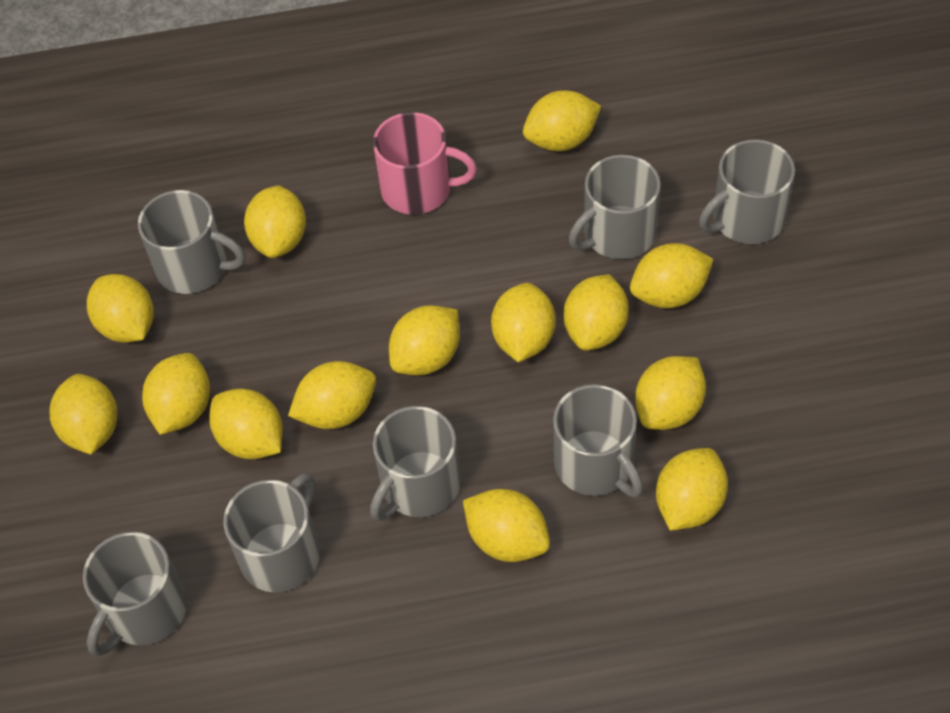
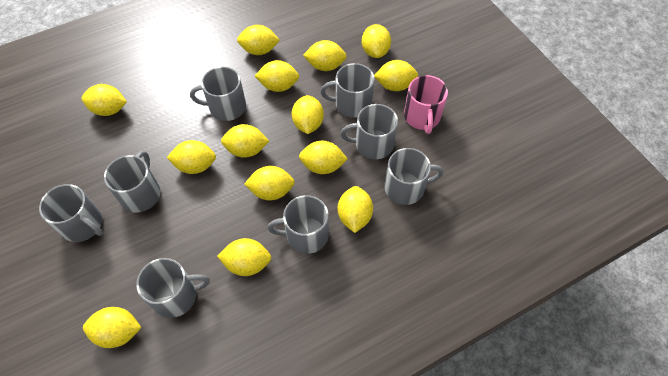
grey mug: 7 -> 8

